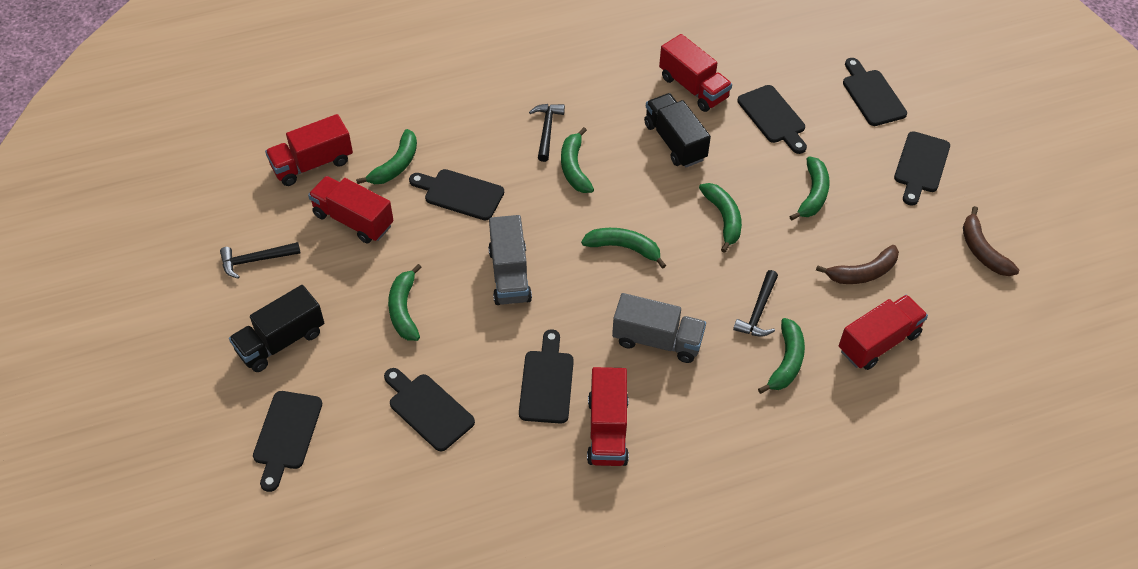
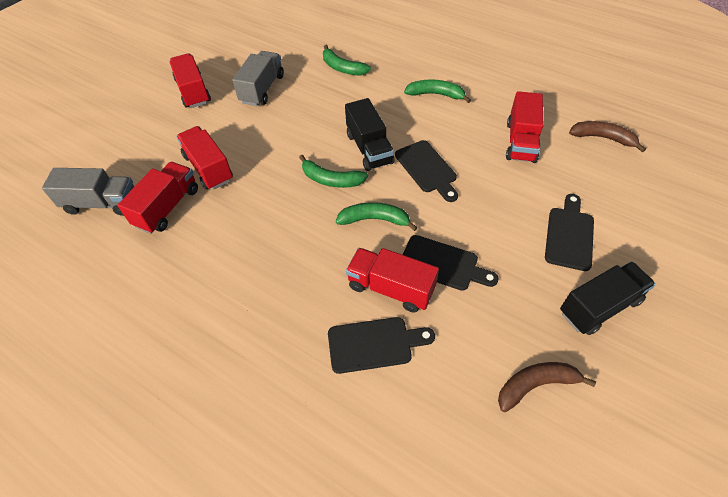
black cutting board: 7 -> 4
black hammer: 3 -> 0
green banana: 7 -> 4

